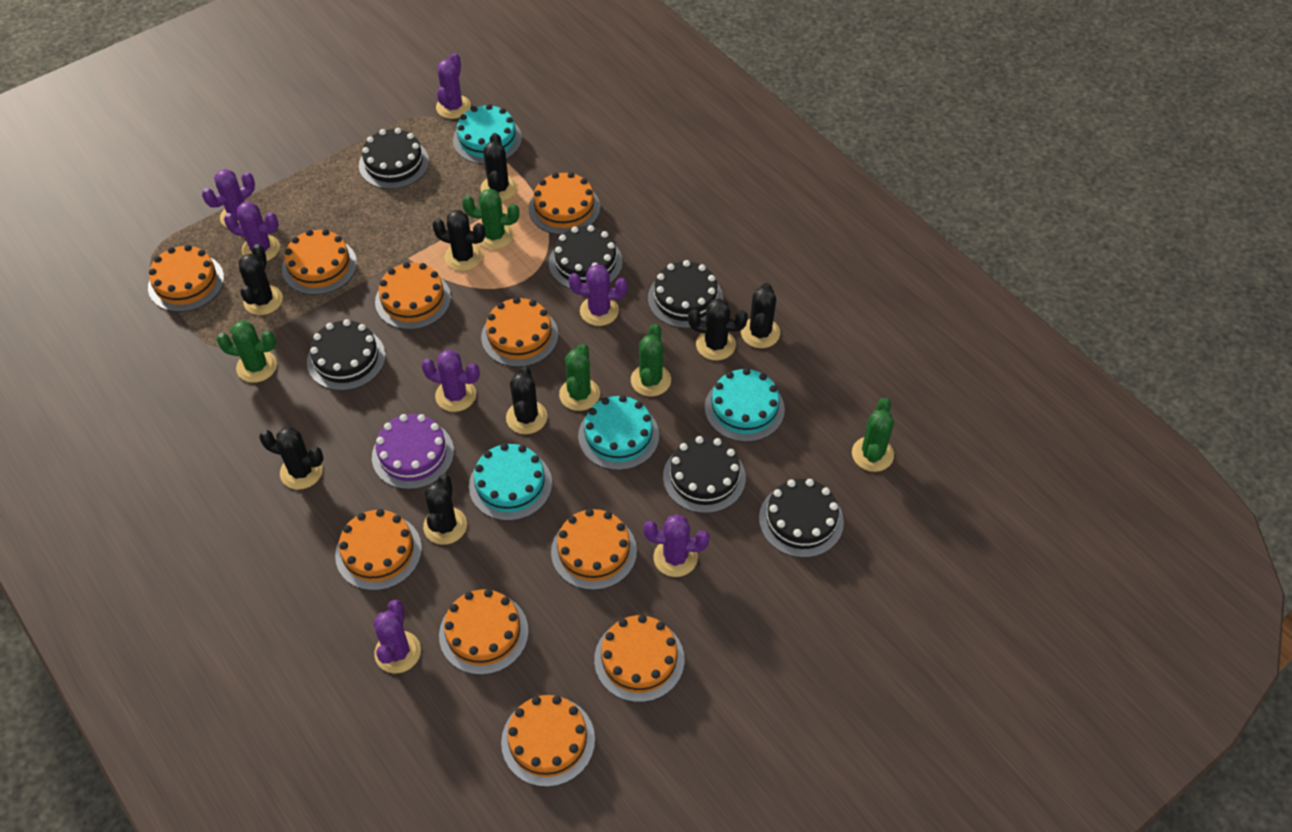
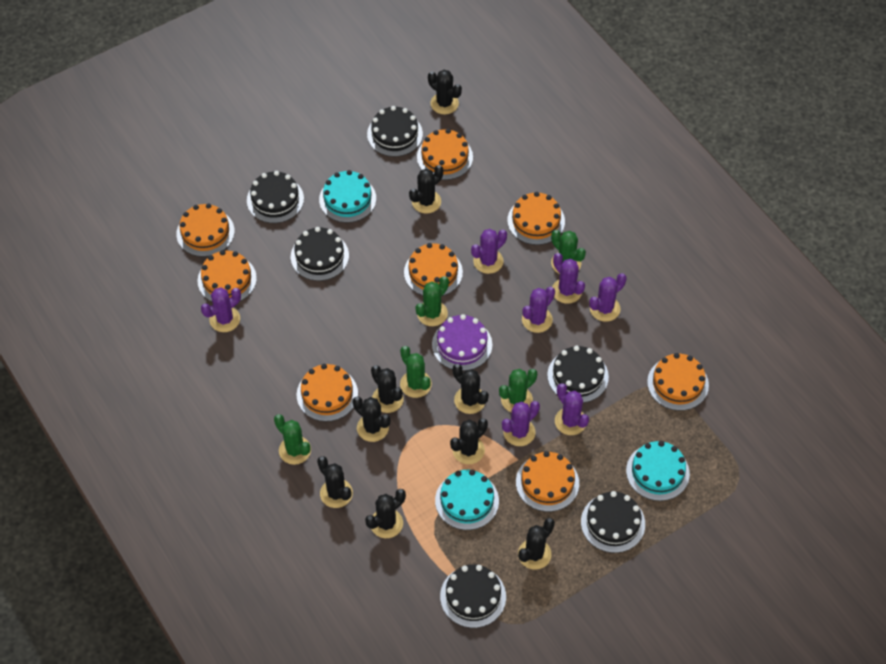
black cactus: 8 -> 9
orange cake: 10 -> 8
turquoise cake: 4 -> 3

